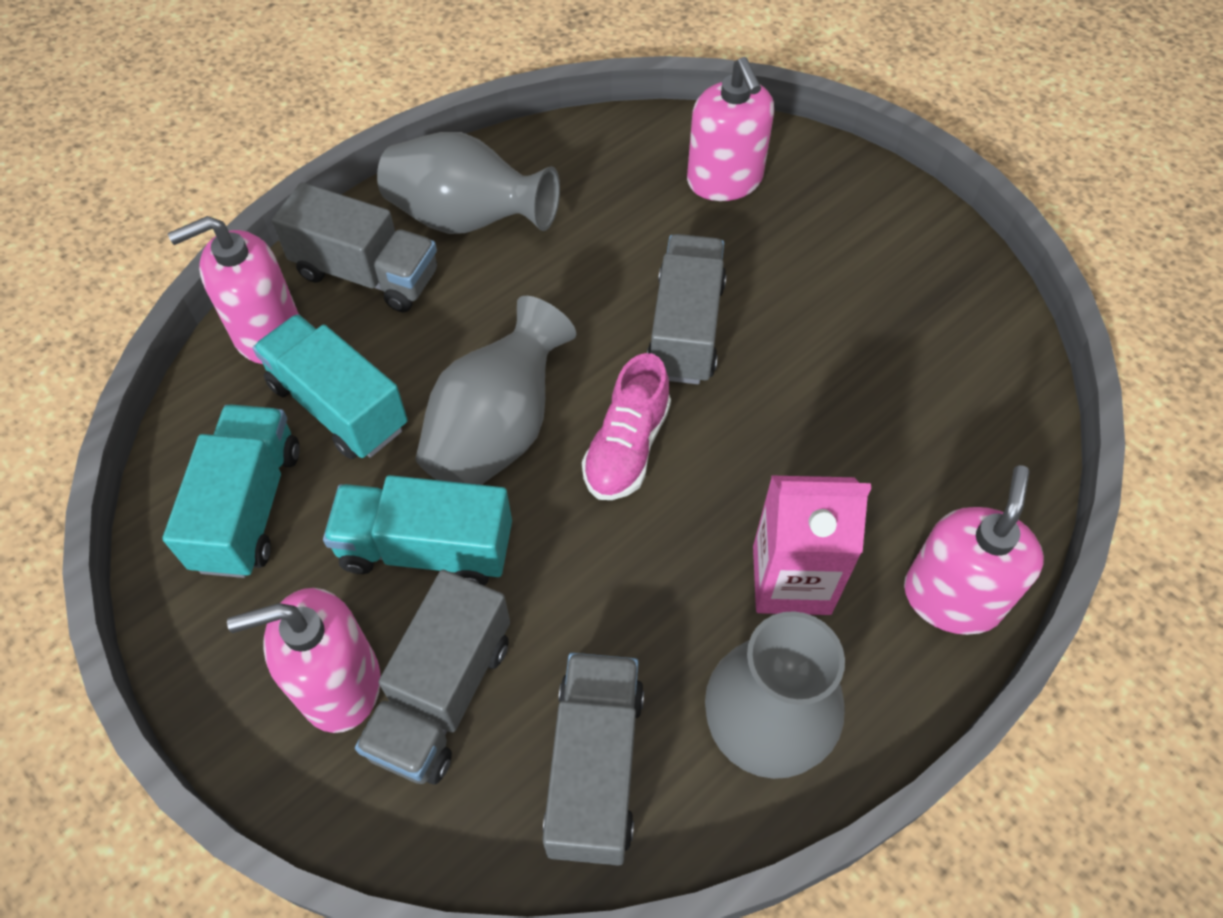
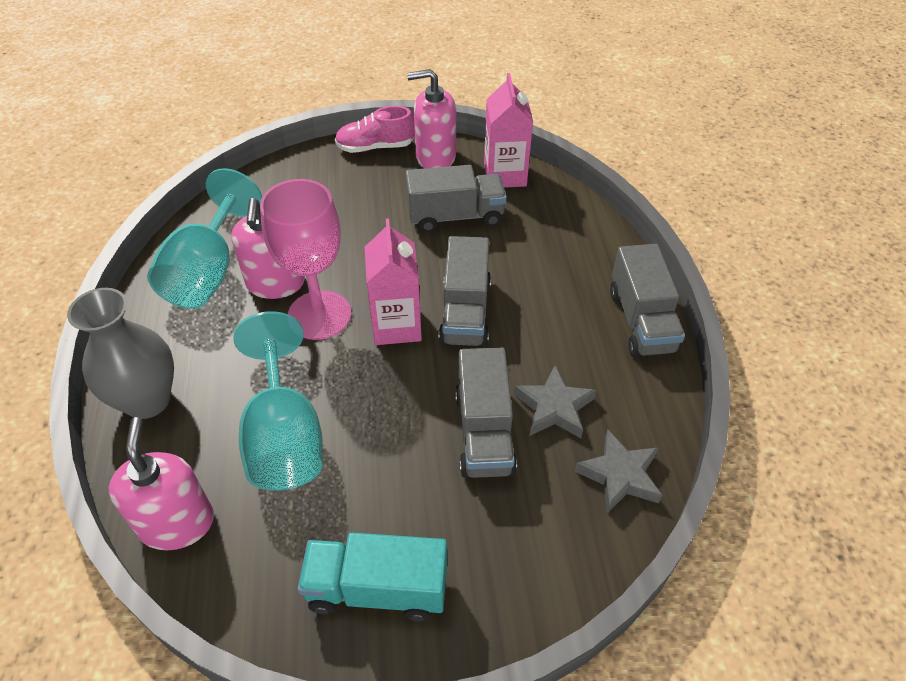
grey star: 0 -> 2
grey vase: 3 -> 1
pink carton: 1 -> 2
pink goblet: 0 -> 1
pink soap dispenser: 4 -> 3
turquoise goblet: 0 -> 2
turquoise truck: 3 -> 1

